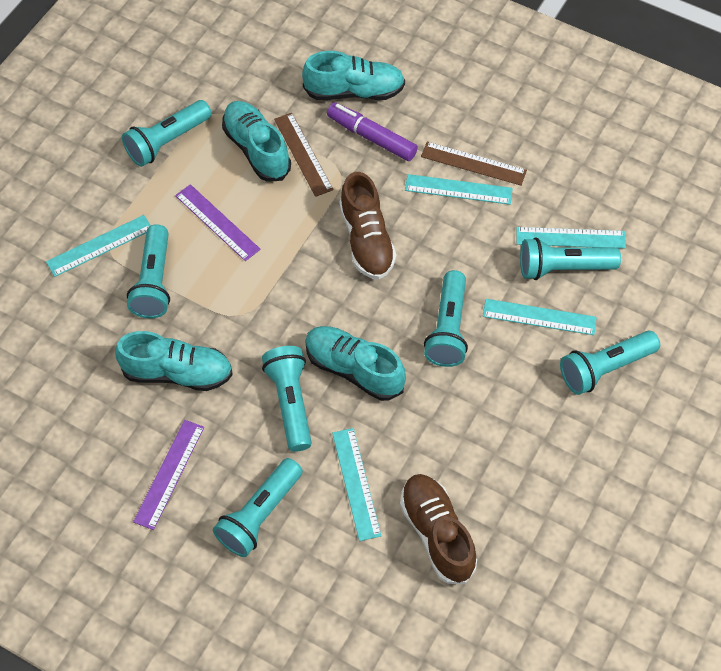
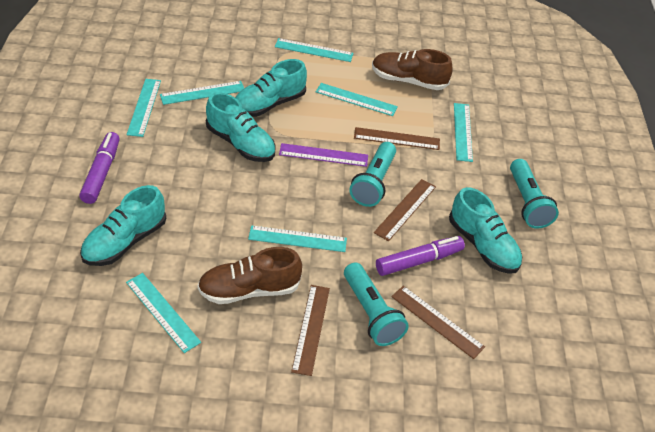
brown ruler: 2 -> 4
purple marker: 1 -> 2
purple ruler: 2 -> 1
turquoise flashlight: 7 -> 3
turquoise ruler: 5 -> 7

